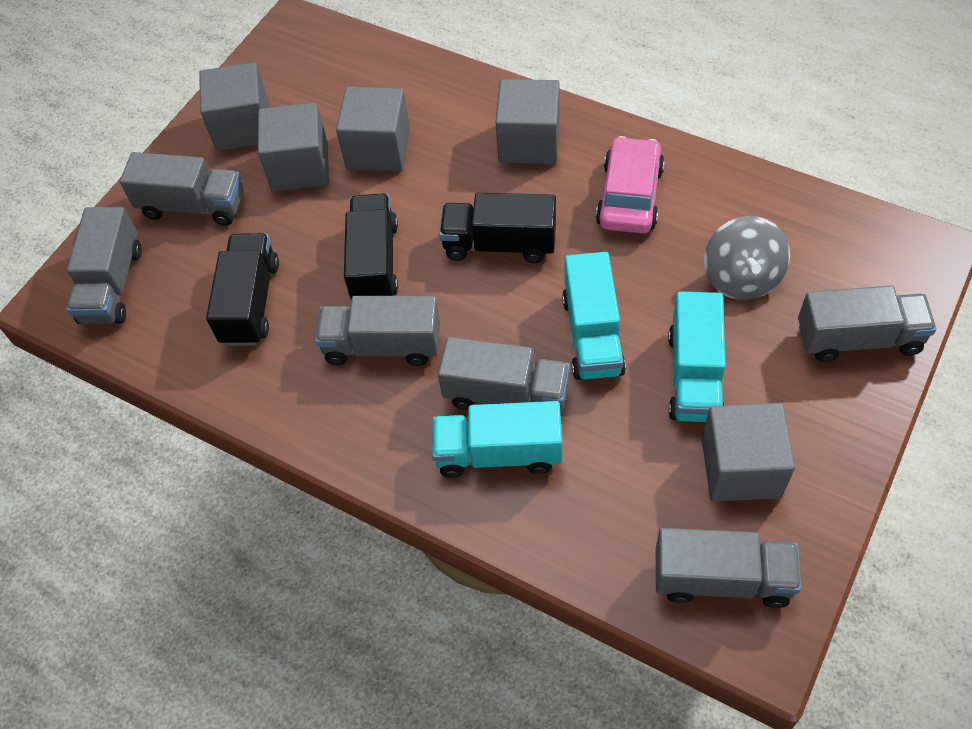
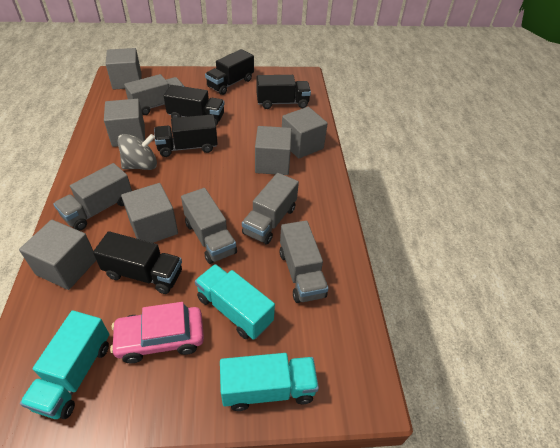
black truck: 3 -> 5
grey cube: 5 -> 6
grey truck: 6 -> 5

